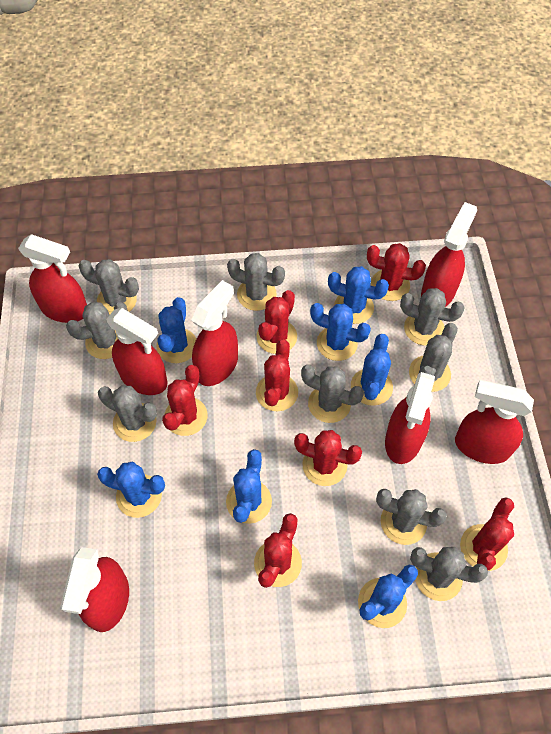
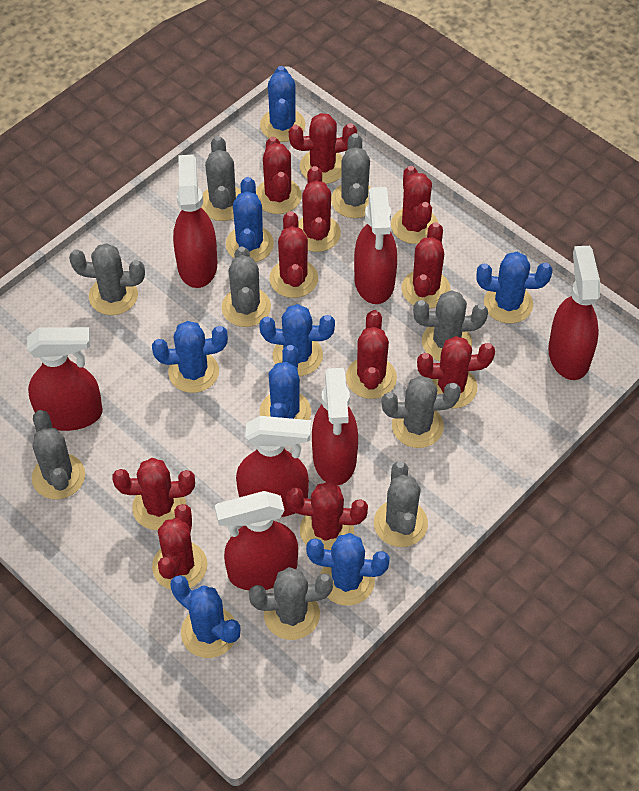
blue cactus: 7 -> 8
red cactus: 7 -> 11

